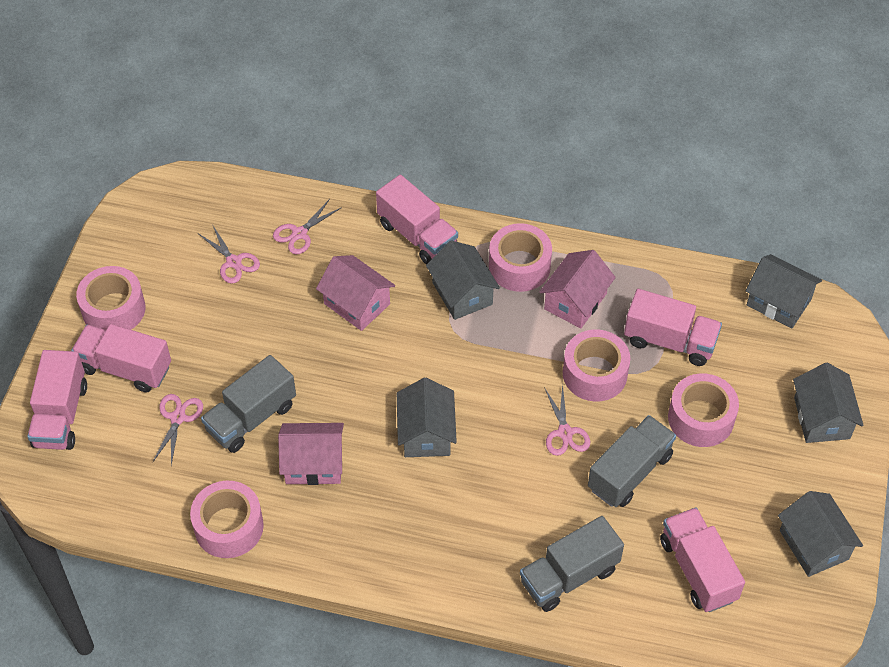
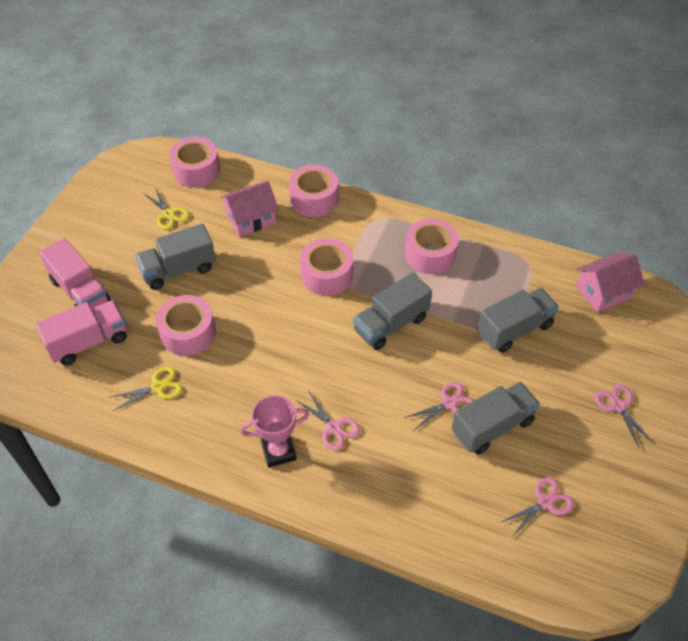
grey house: 5 -> 0
grey truck: 3 -> 4
pink house: 3 -> 2
pink trophy: 0 -> 1
pink truck: 5 -> 2
yellow scissors: 0 -> 2

